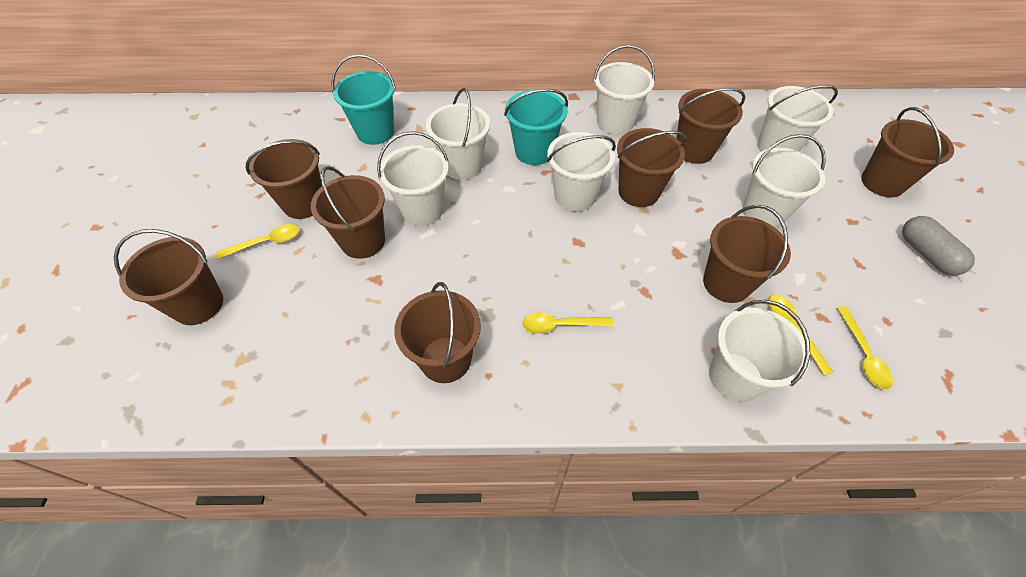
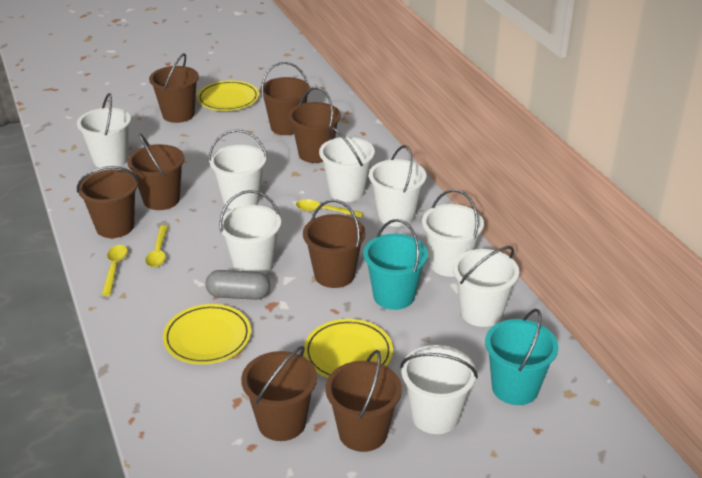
white bucket: 7 -> 8
yellow plate: 0 -> 3
yellow spoon: 4 -> 3

